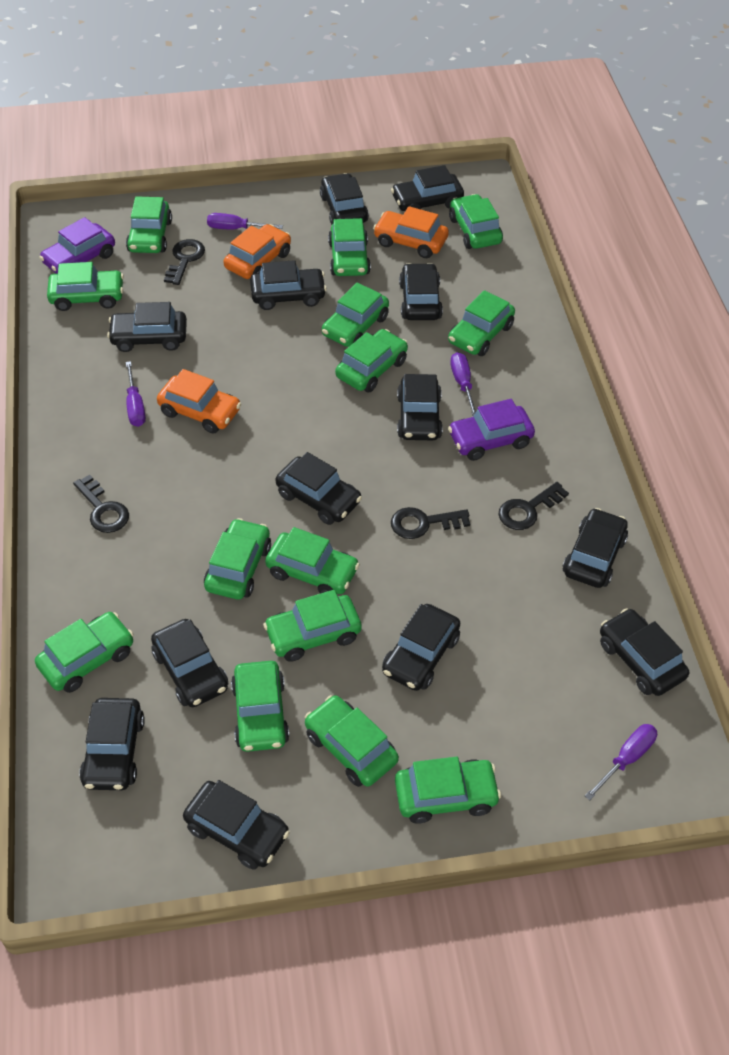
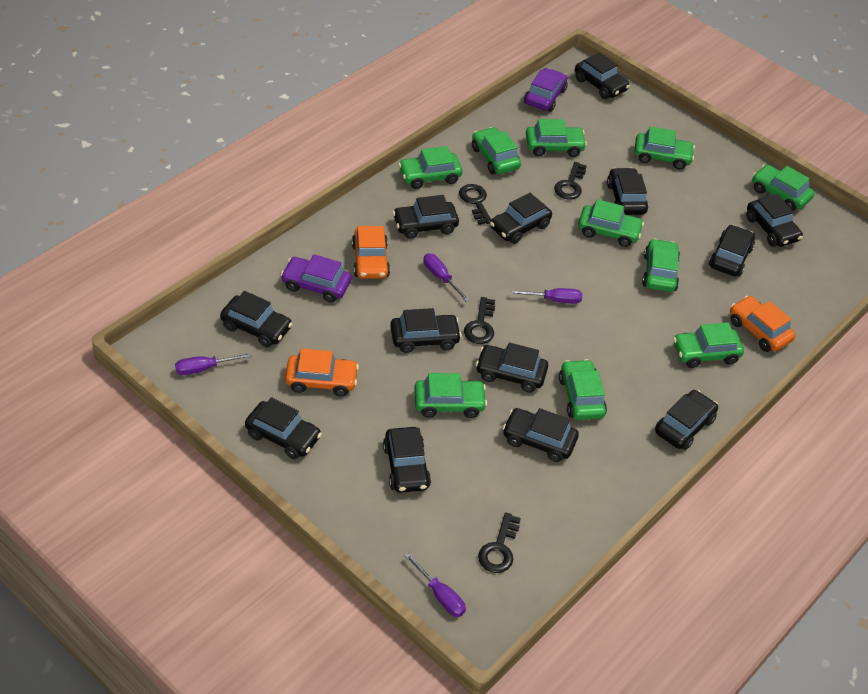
green car: 14 -> 10

